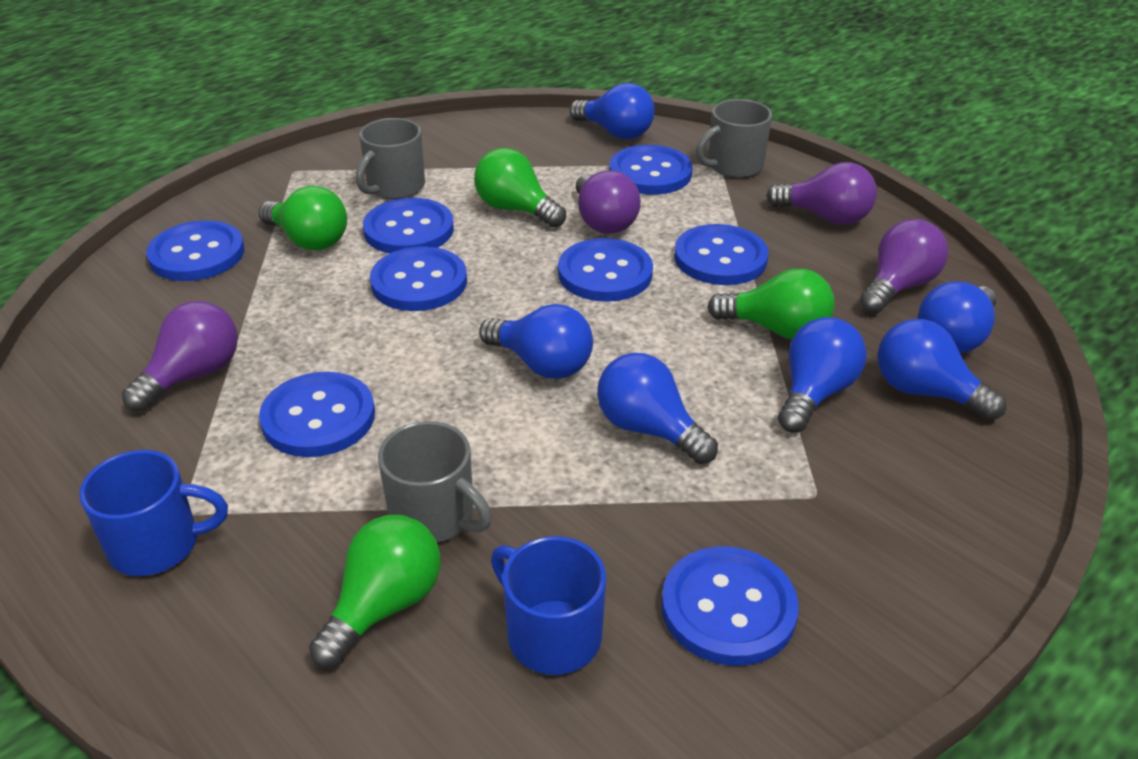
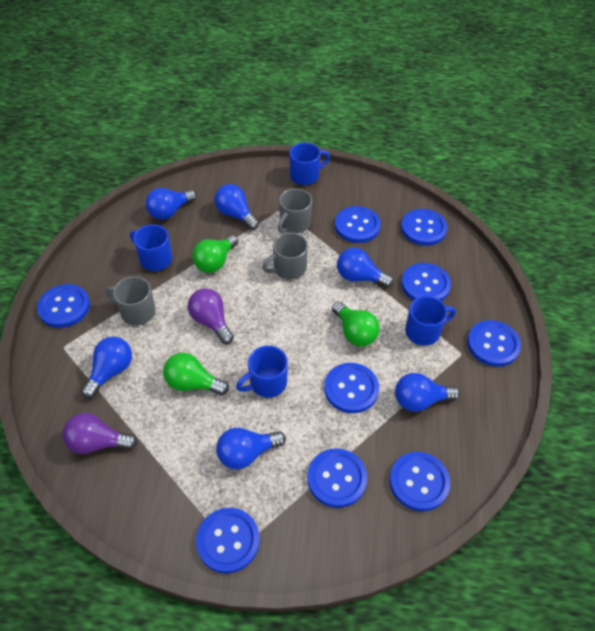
blue button: 8 -> 9
blue mug: 2 -> 4
green light bulb: 4 -> 3
purple light bulb: 4 -> 2

